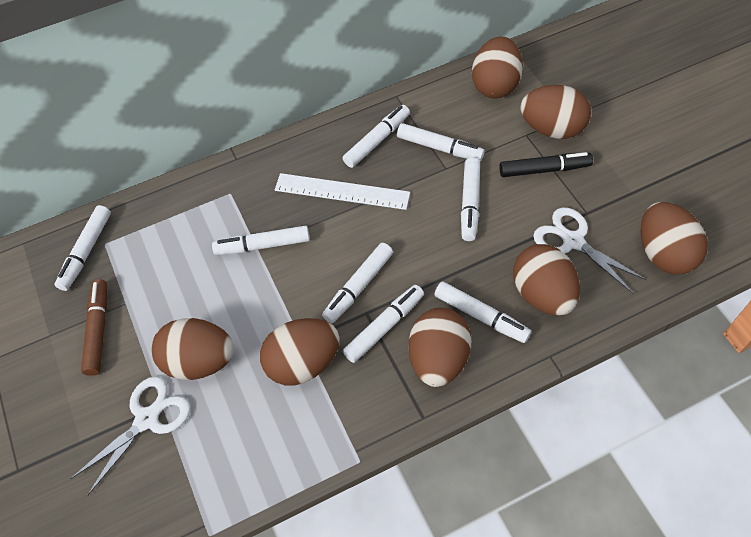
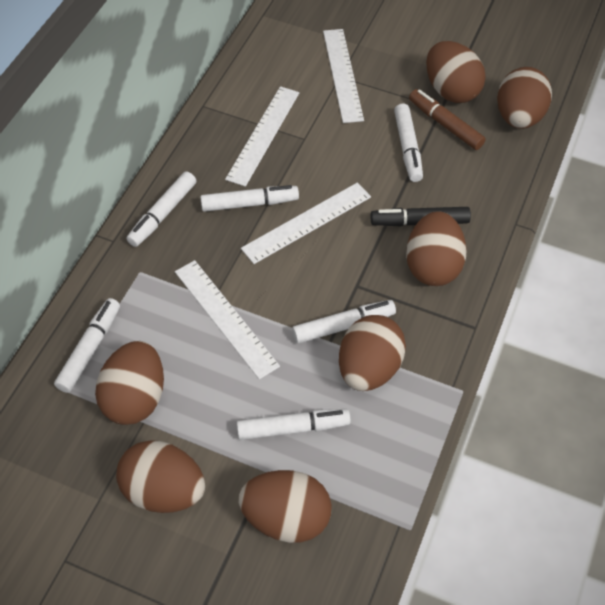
white marker: 8 -> 6
white ruler: 1 -> 4
white scissors: 2 -> 0

